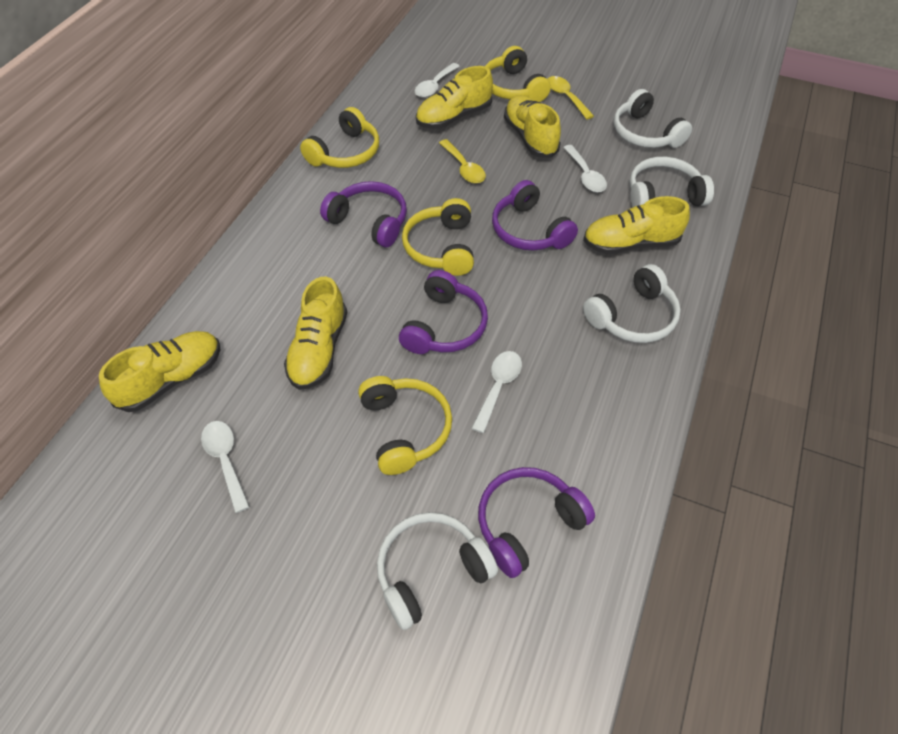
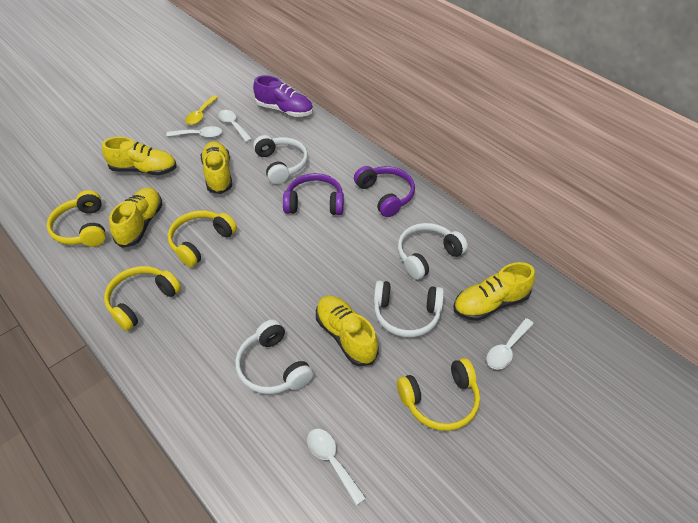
purple headphones: 4 -> 2
purple shoe: 0 -> 1
yellow spoon: 2 -> 1

